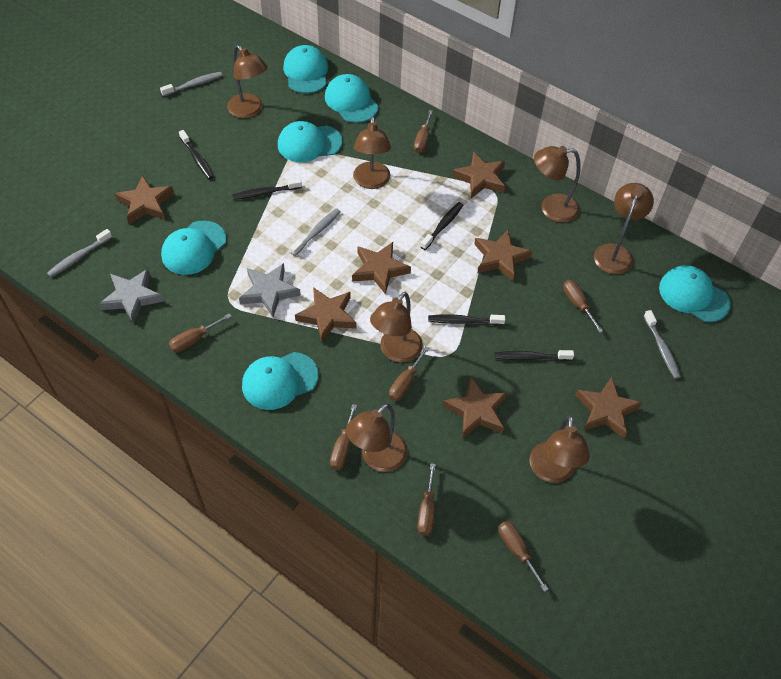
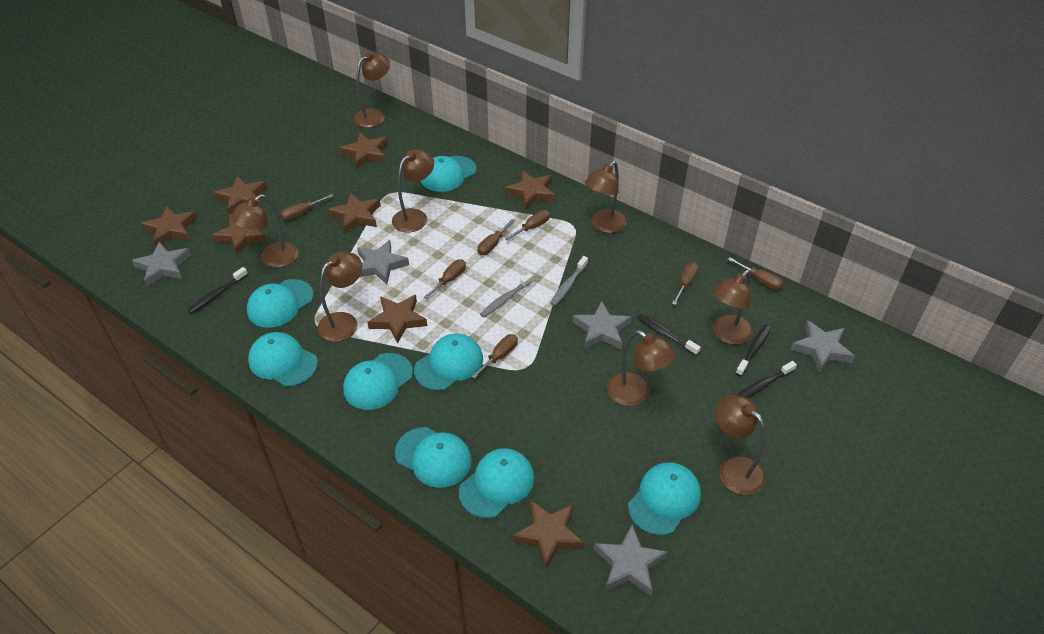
black toothbrush: 5 -> 4
brown lamp: 7 -> 8
brown star: 7 -> 8
grey star: 2 -> 5
grey toothbrush: 4 -> 2
turquoise cap: 6 -> 8

